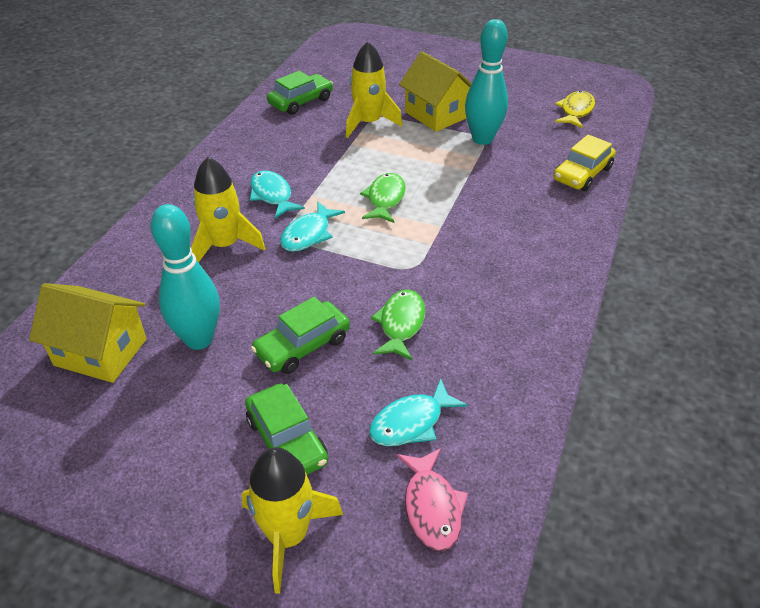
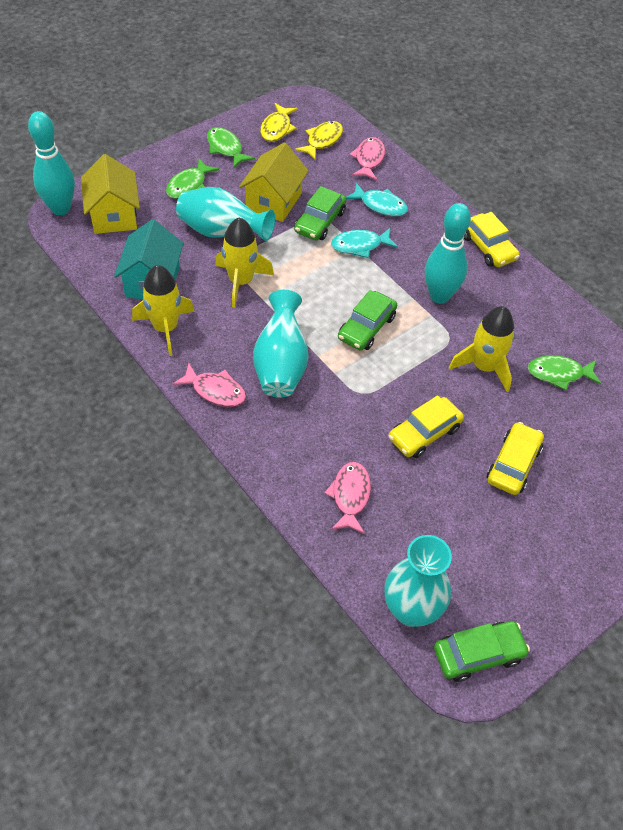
green fish: 2 -> 3
pink fish: 1 -> 3
turquoise fish: 3 -> 2
turquoise house: 0 -> 1
turquoise vase: 0 -> 3
yellow car: 1 -> 3
yellow fish: 1 -> 2

